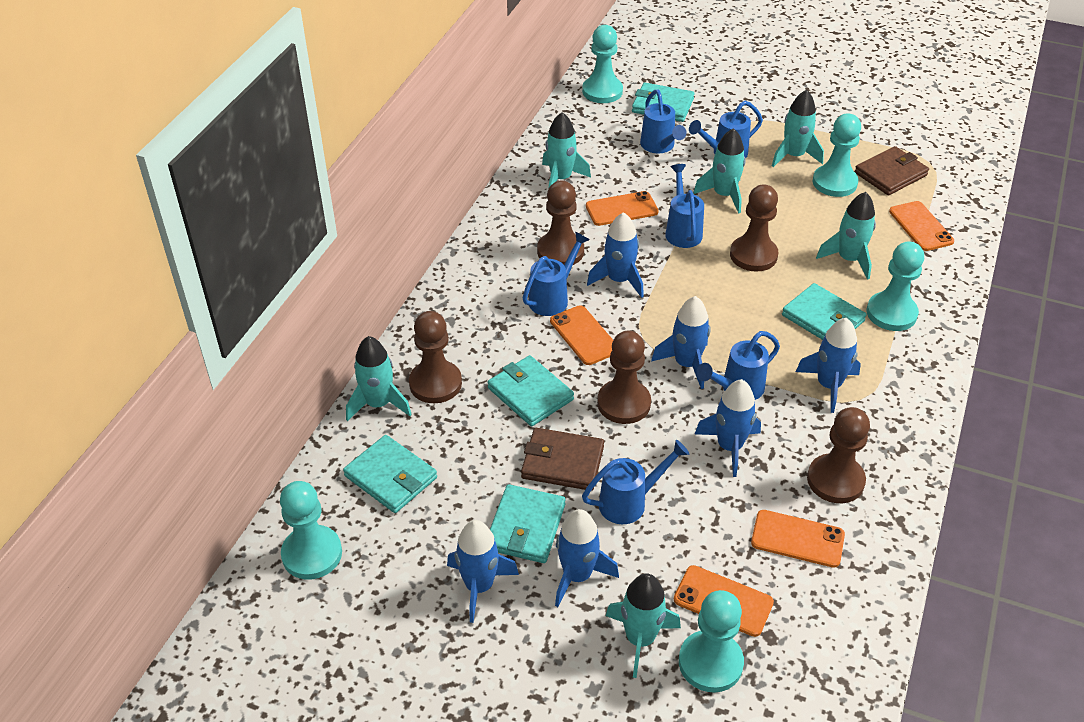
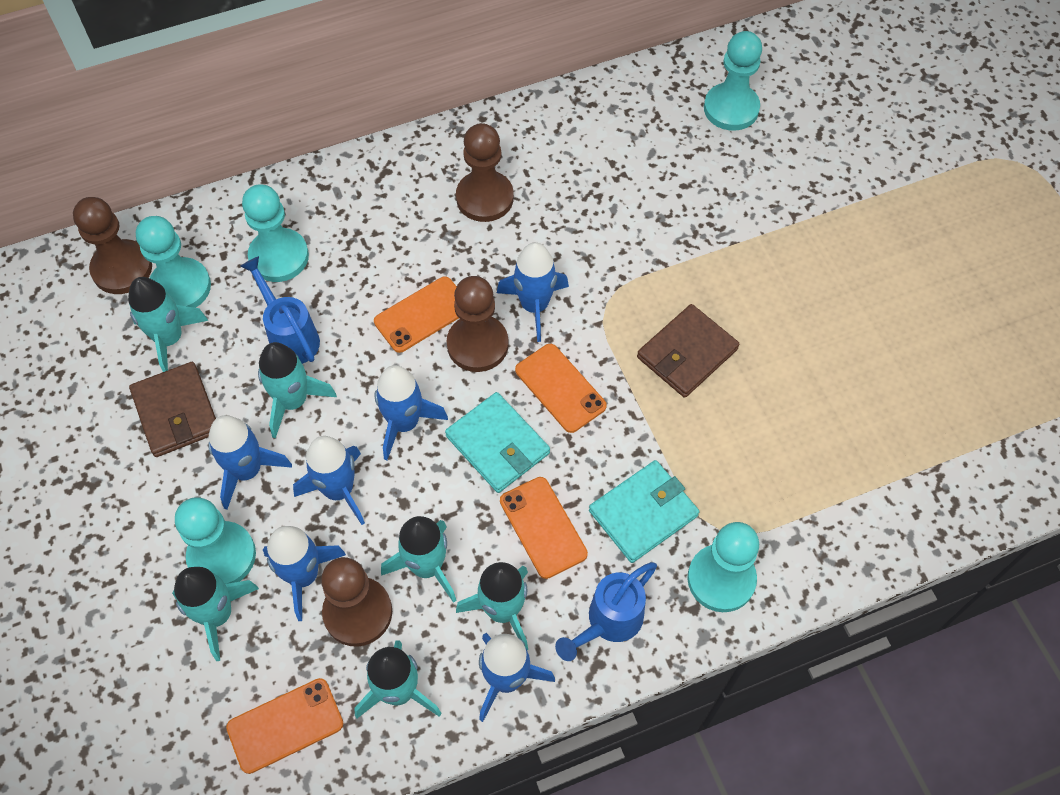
blue watering can: 6 -> 2
brown pawn: 5 -> 4
orange phone: 5 -> 4
turquoise wallet: 5 -> 2

